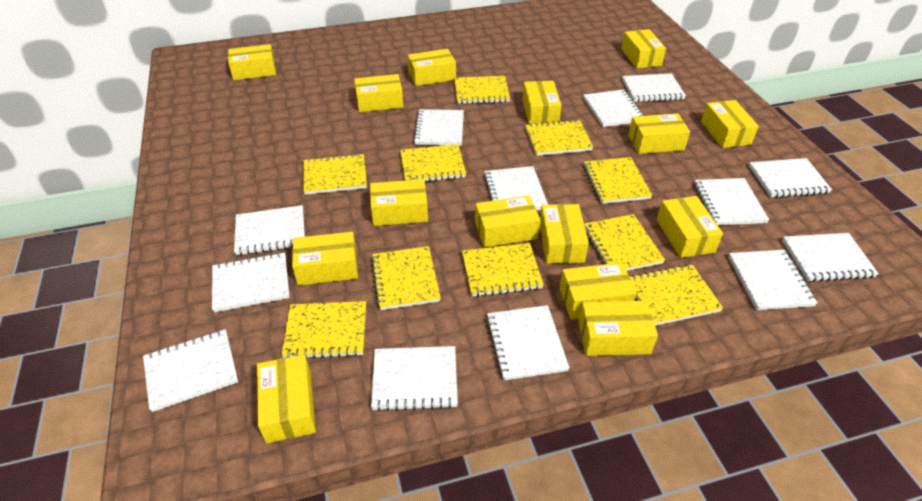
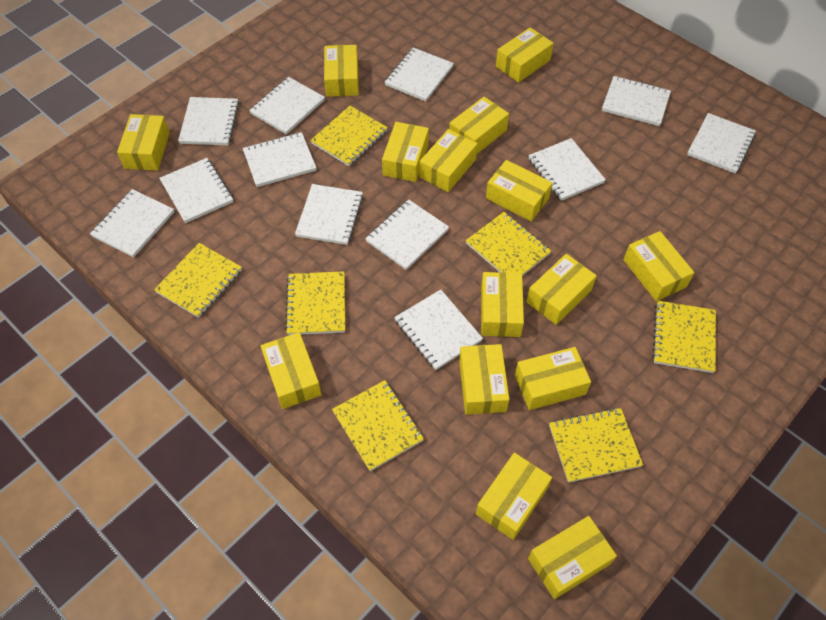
white notebook: 13 -> 12
yellow notebook: 10 -> 7

